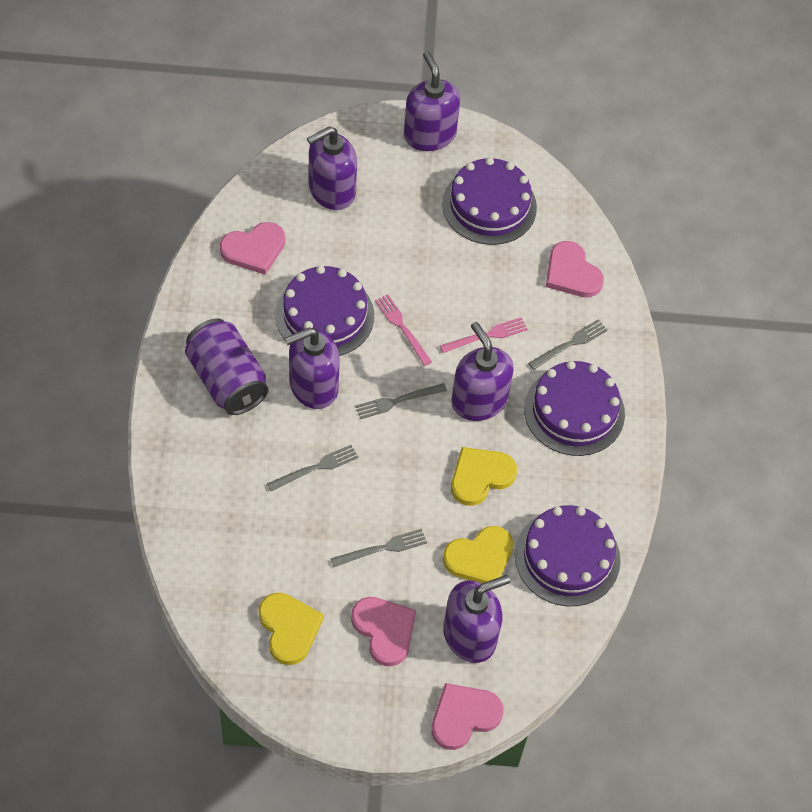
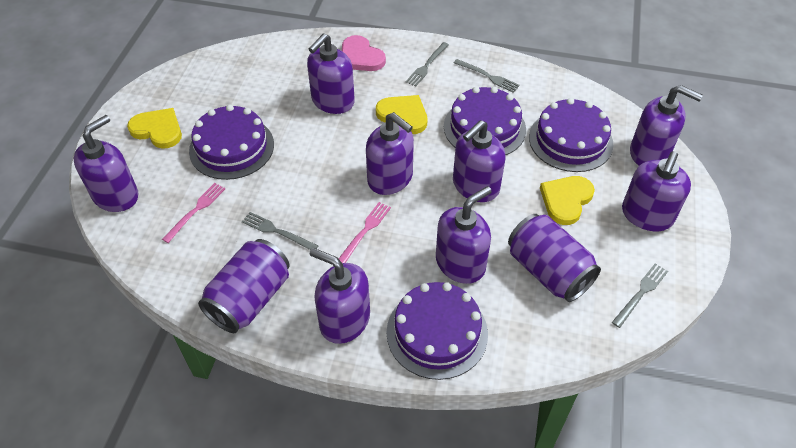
pink heart: 4 -> 1
purple can: 1 -> 2
purple soap dispenser: 5 -> 8

